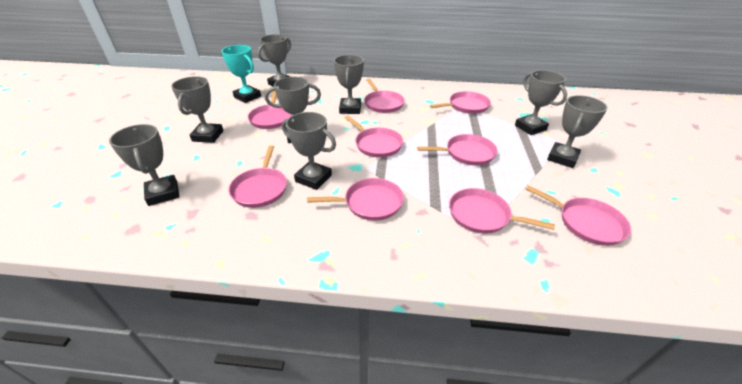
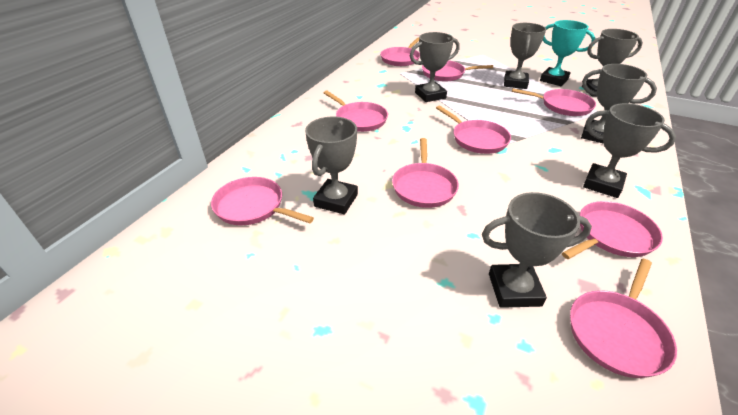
grey trophy: 8 -> 7

